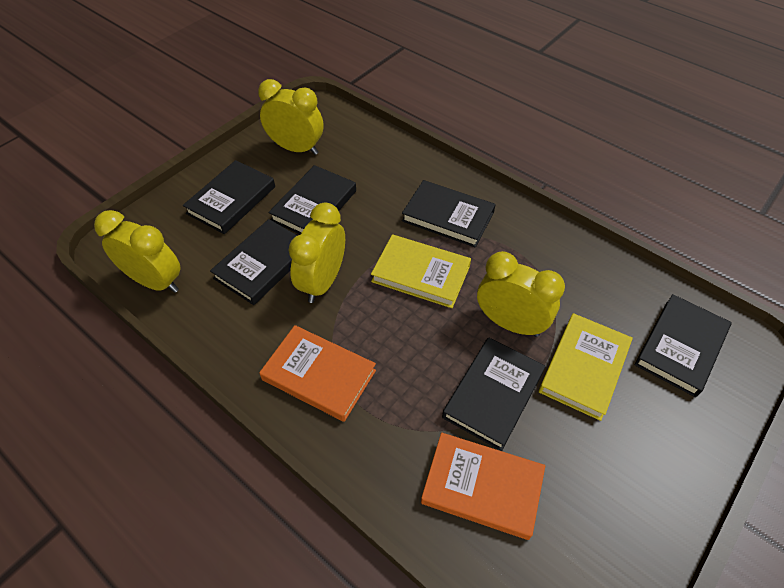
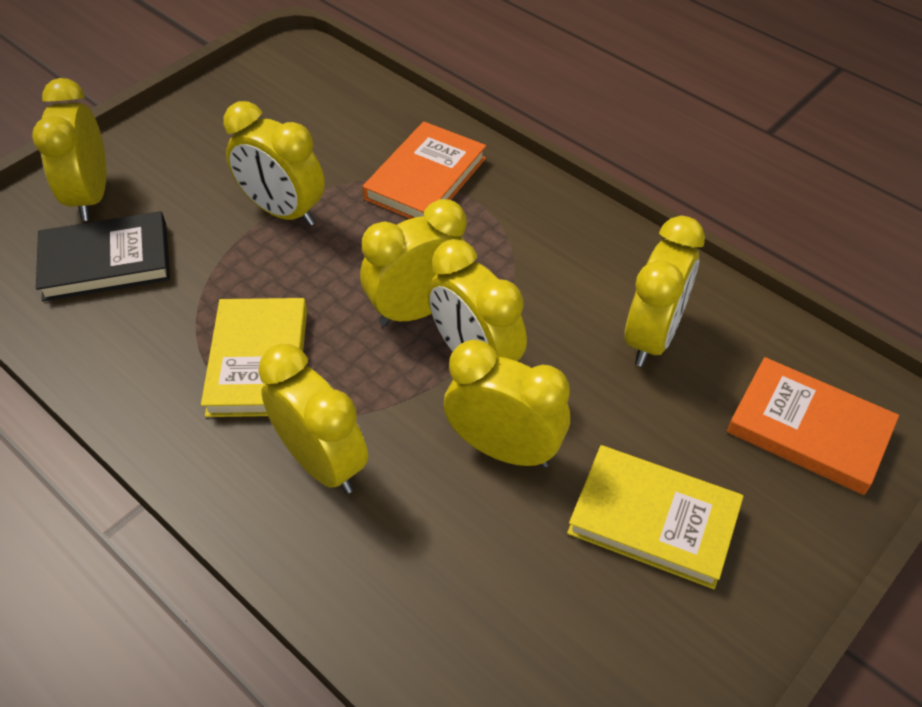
black book: 6 -> 1
yellow clock: 4 -> 7

